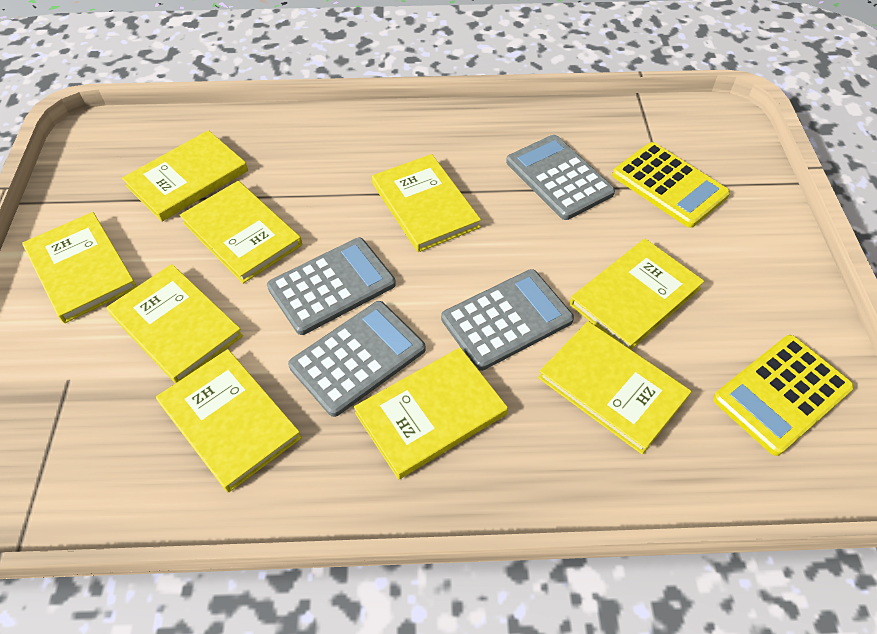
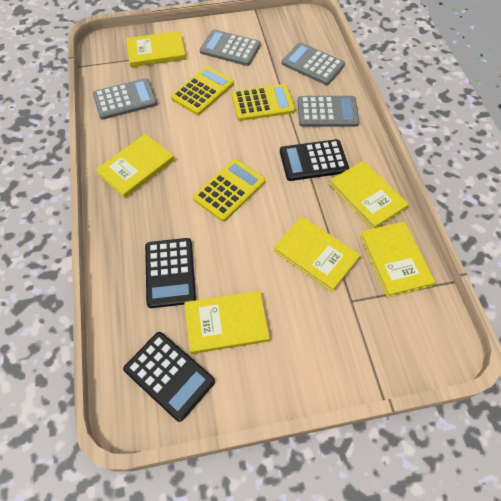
black calculator: 0 -> 3
yellow book: 9 -> 6
yellow calculator: 2 -> 3

